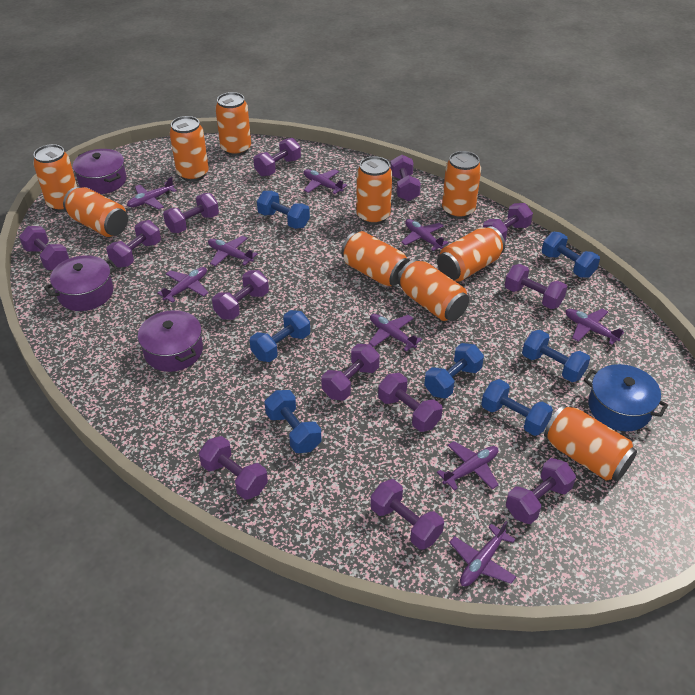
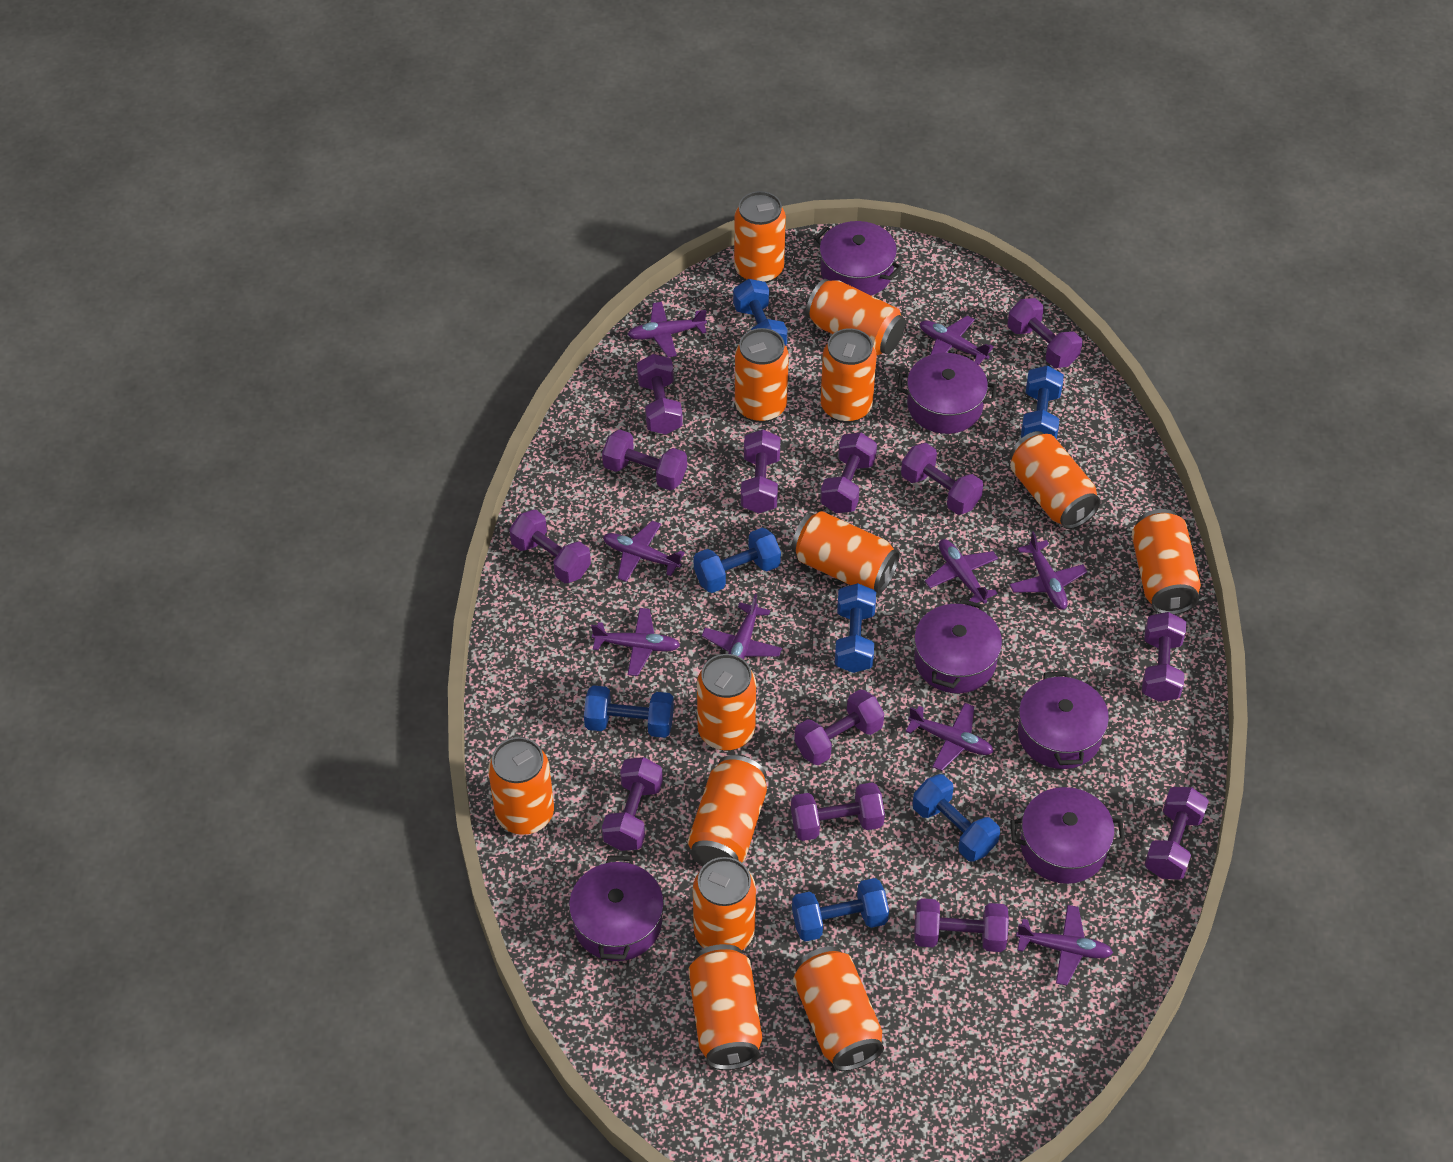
blue pot: 1 -> 0
orange can: 10 -> 13
purple pot: 3 -> 6

